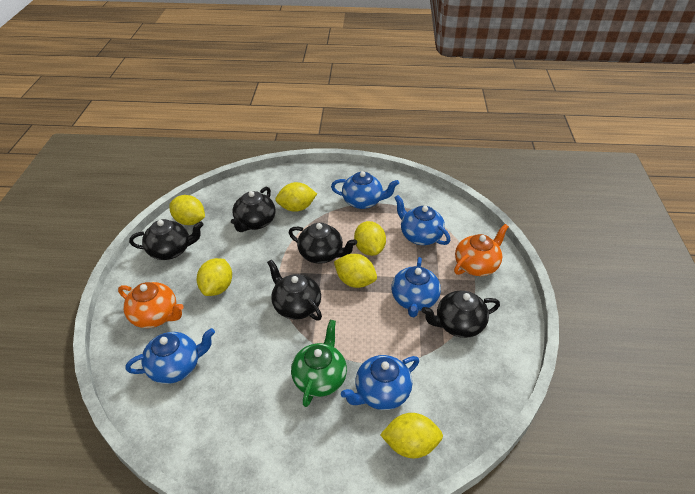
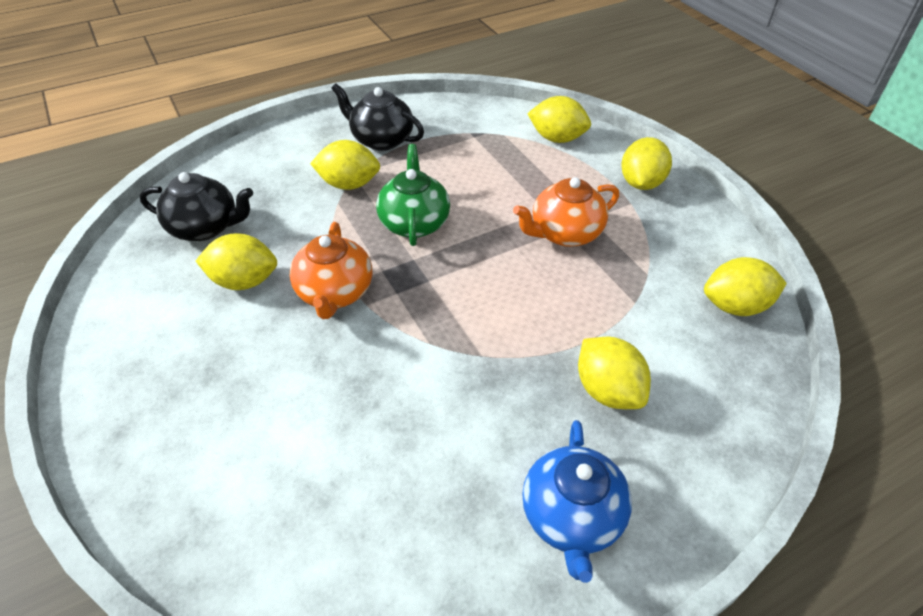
black teapot: 5 -> 2
blue teapot: 5 -> 1

